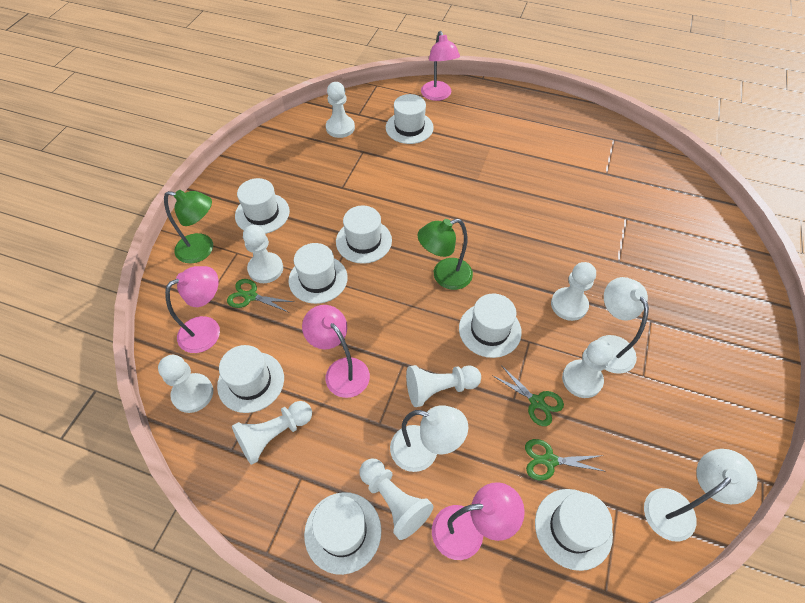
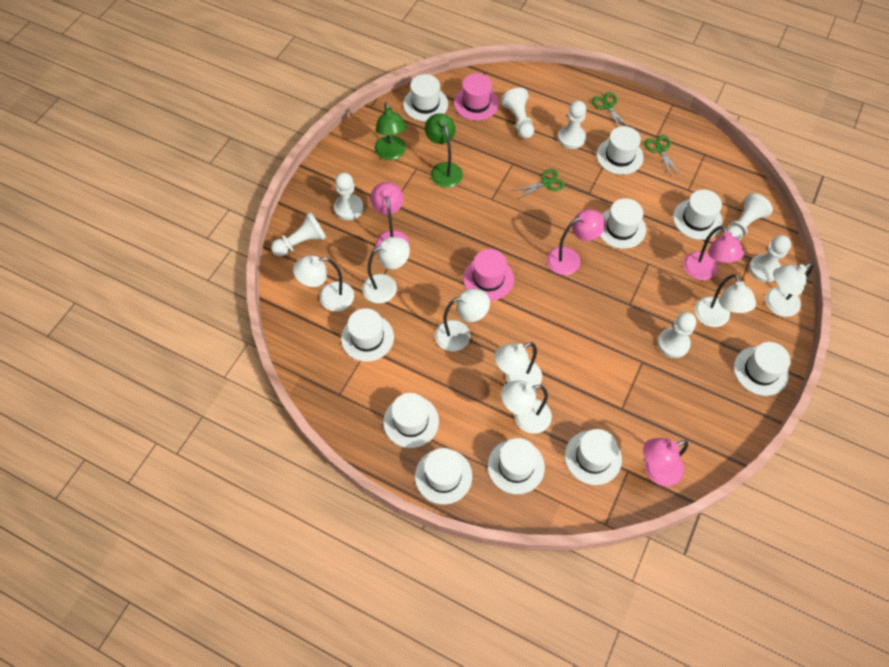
pink hat: 0 -> 2
white hat: 8 -> 10
white lamp: 3 -> 7
white pawn: 8 -> 7

